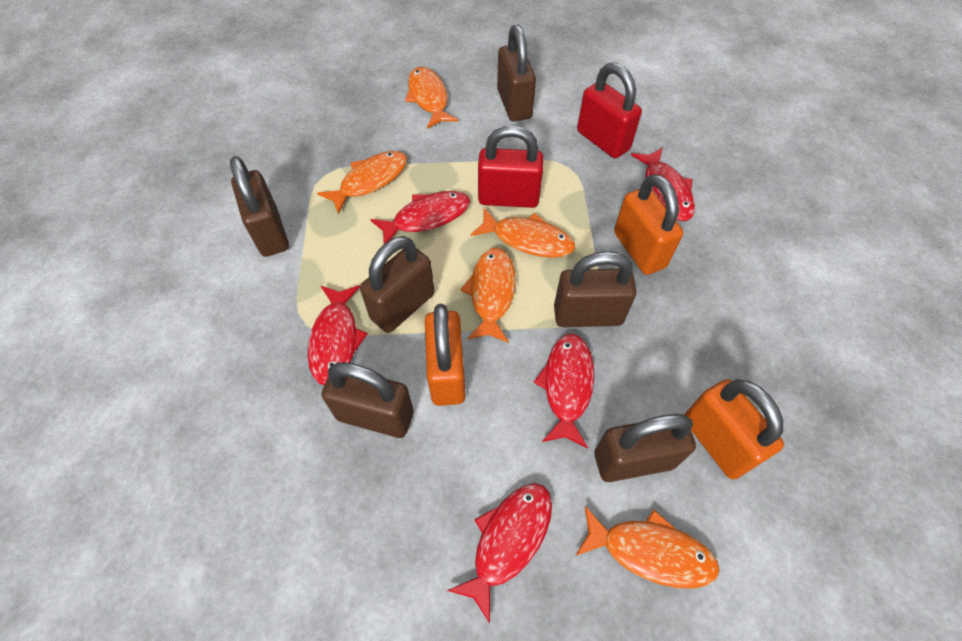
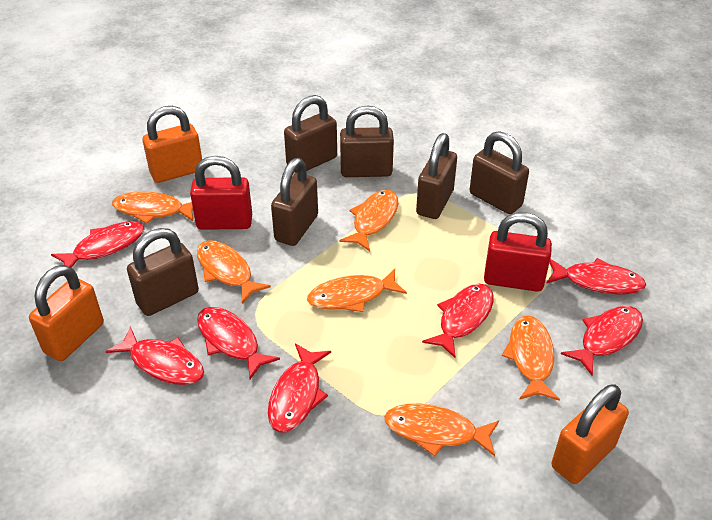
orange fish: 5 -> 6
red fish: 5 -> 7

